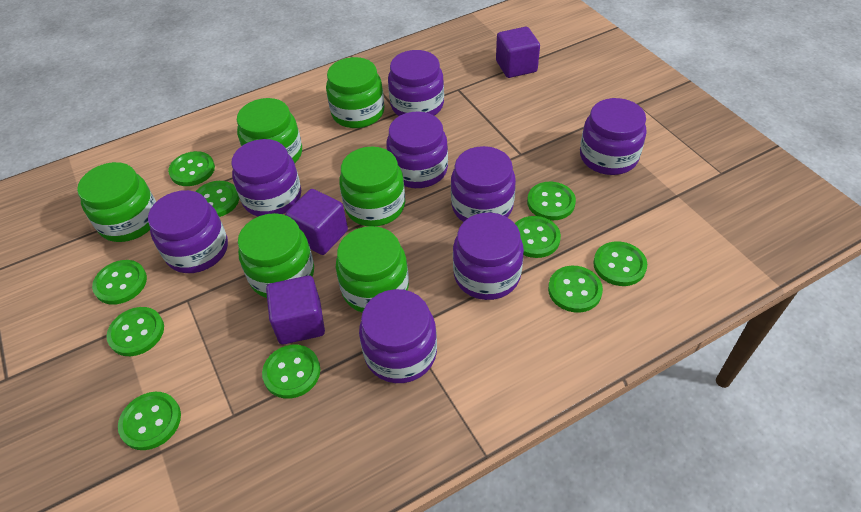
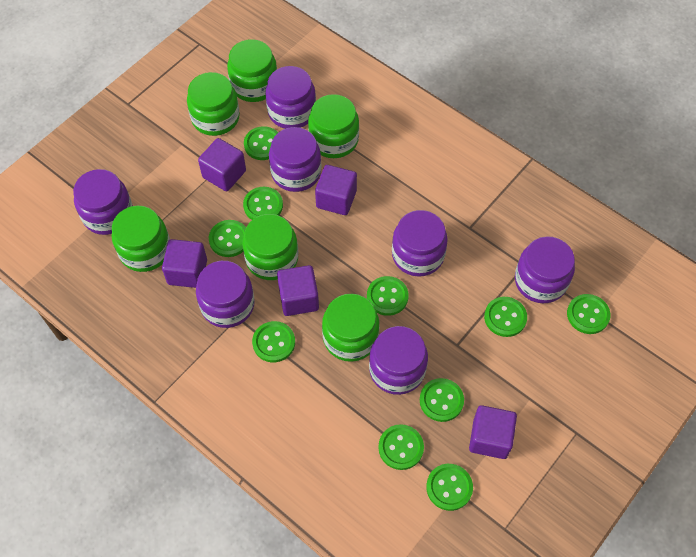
purple cube: 3 -> 5
purple jar: 8 -> 7

